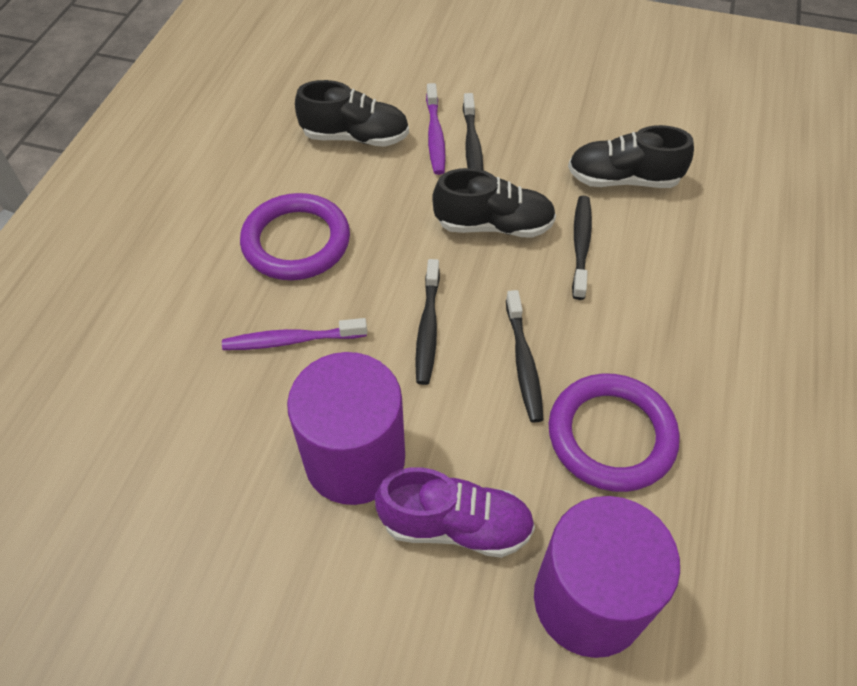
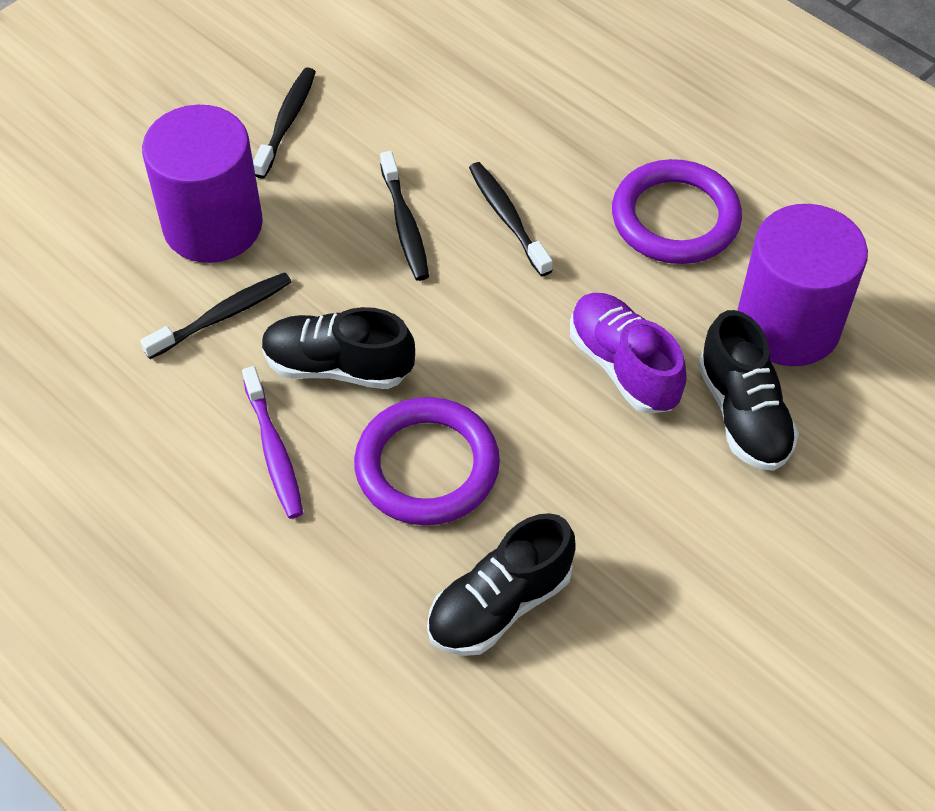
purple toothbrush: 2 -> 1

